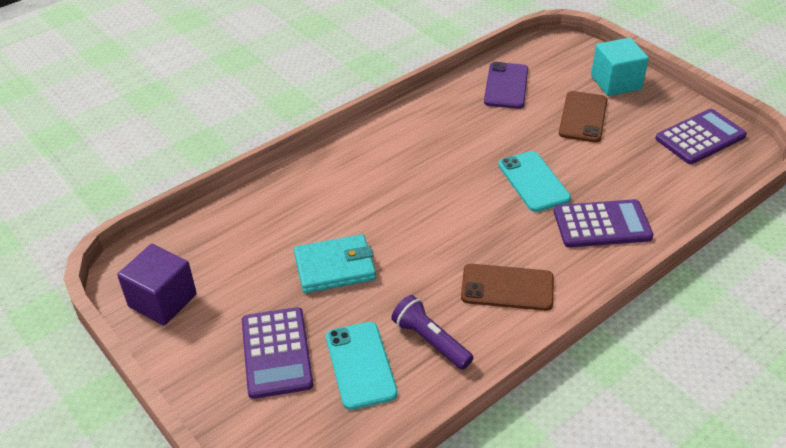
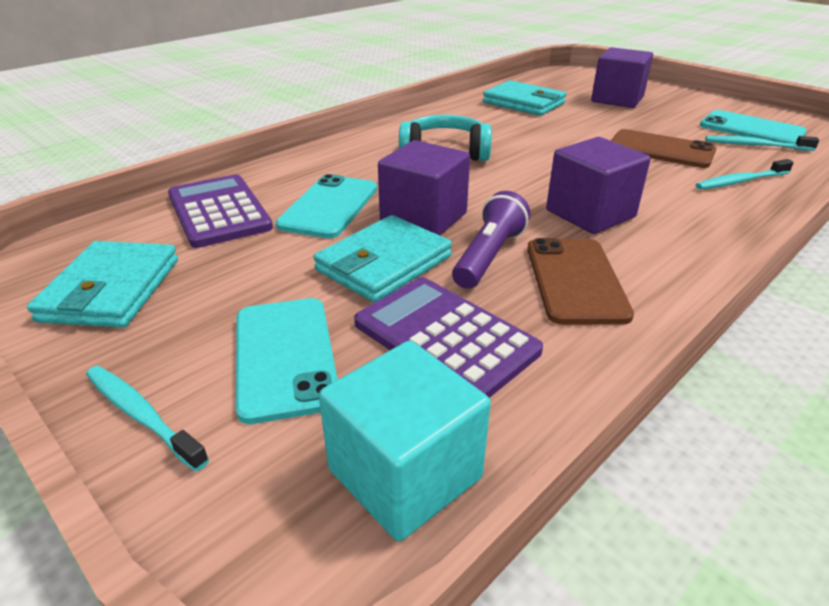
purple calculator: 3 -> 2
purple cube: 1 -> 3
purple phone: 1 -> 0
turquoise headphones: 0 -> 1
turquoise phone: 2 -> 3
turquoise toothbrush: 0 -> 3
turquoise wallet: 1 -> 3

